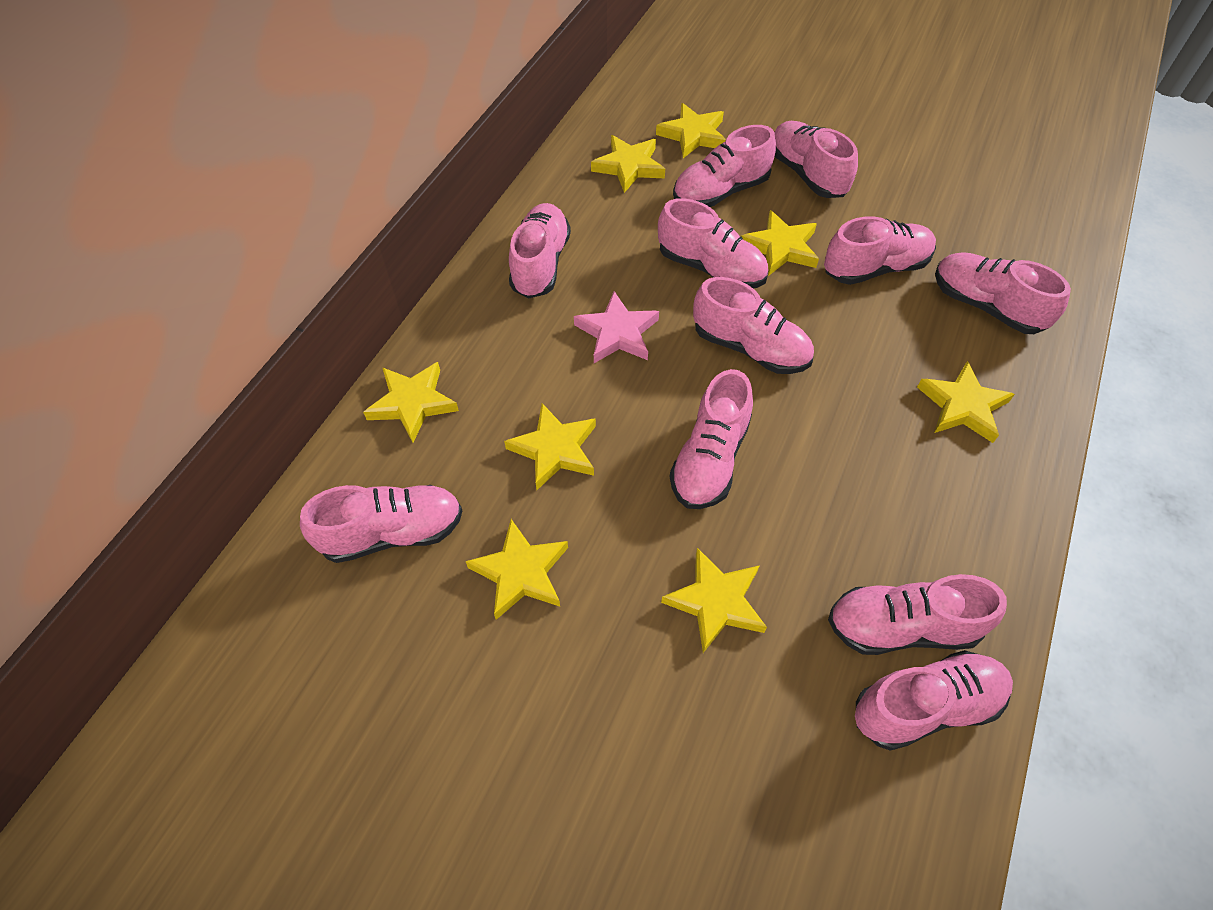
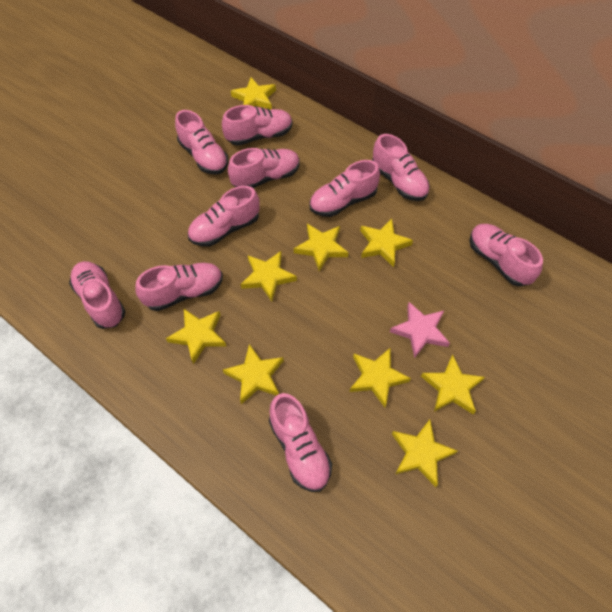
pink shoe: 11 -> 10
yellow star: 8 -> 9

